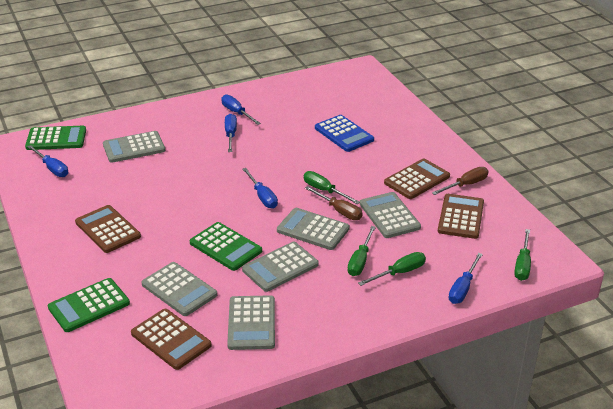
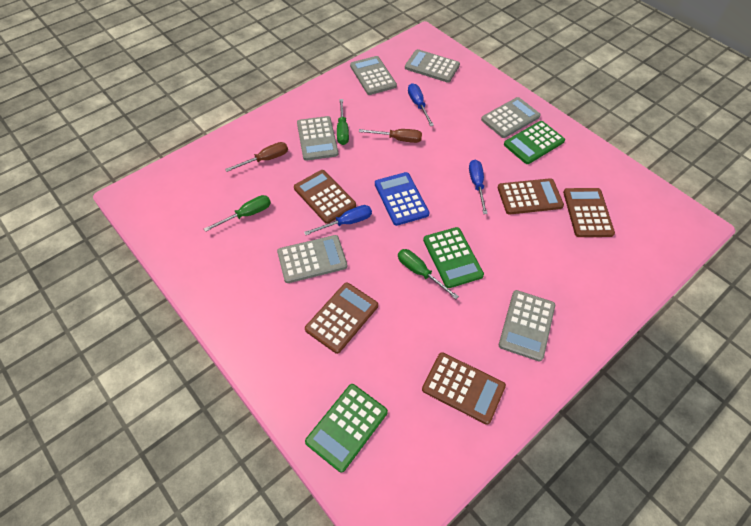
blue screwdriver: 5 -> 3
brown calculator: 4 -> 5
green screwdriver: 4 -> 3

